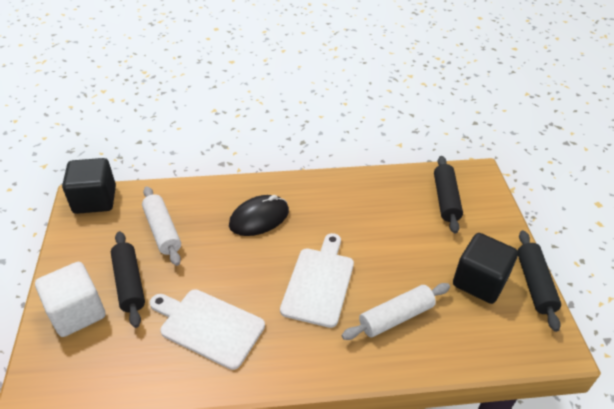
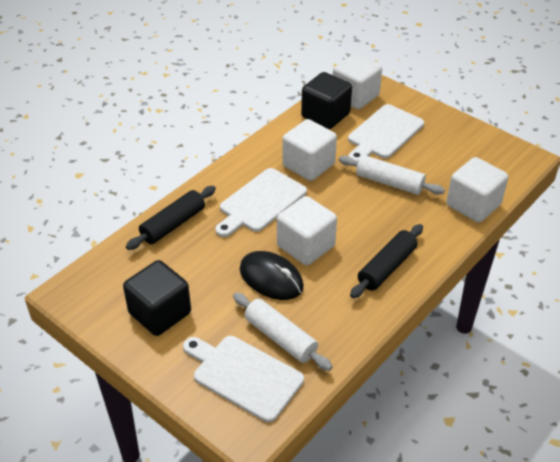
black rolling pin: 3 -> 2
white cube: 1 -> 4
white cutting board: 2 -> 3

